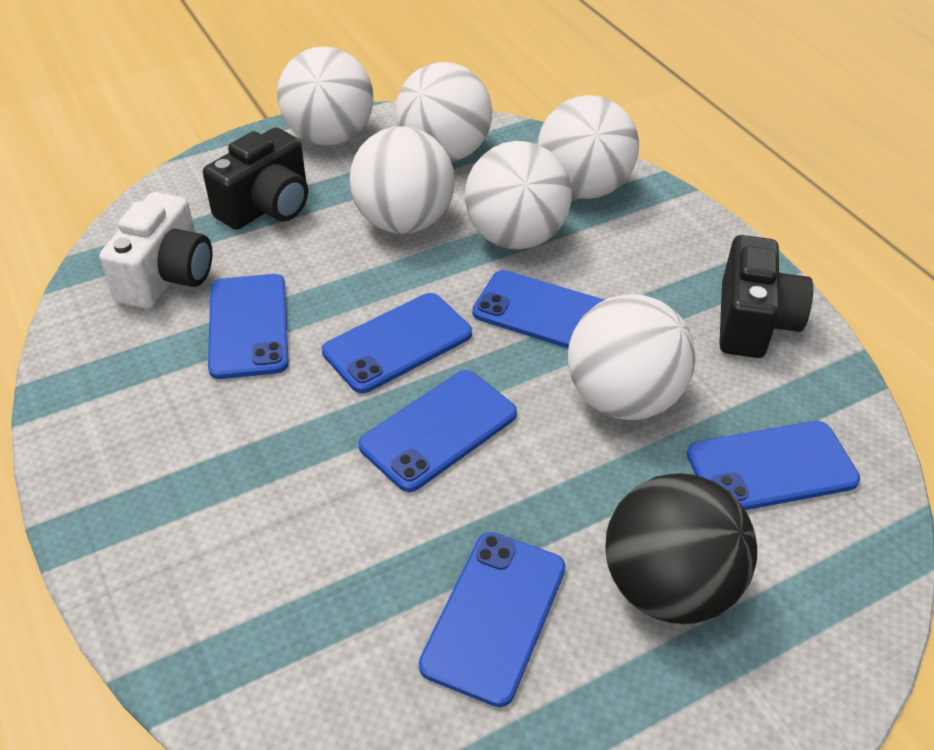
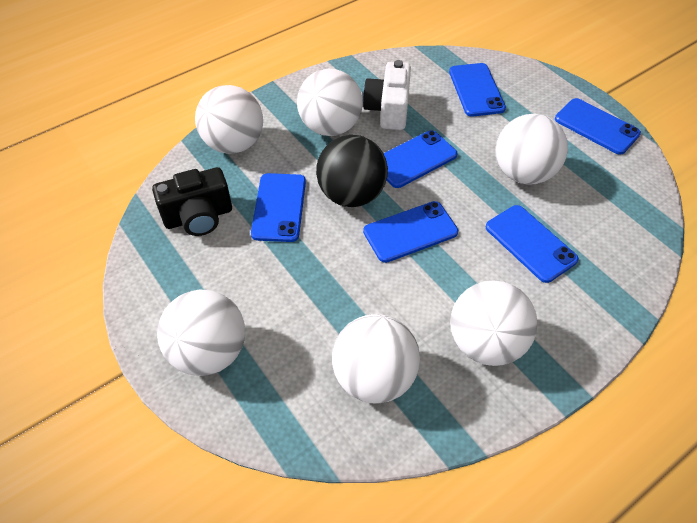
black camera: 2 -> 1

